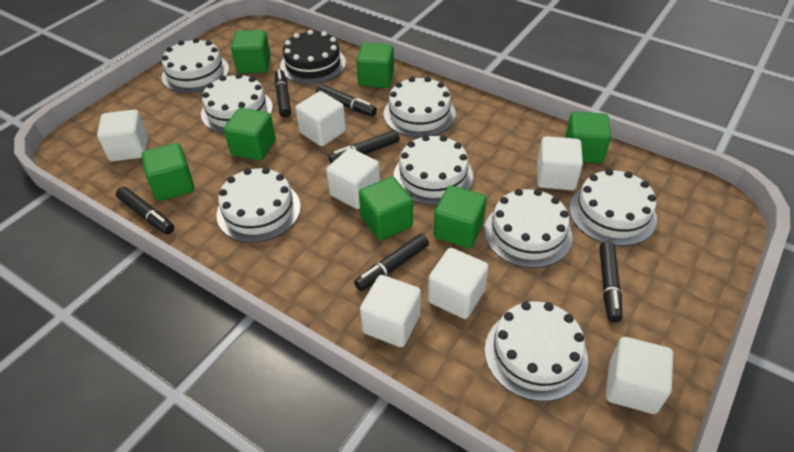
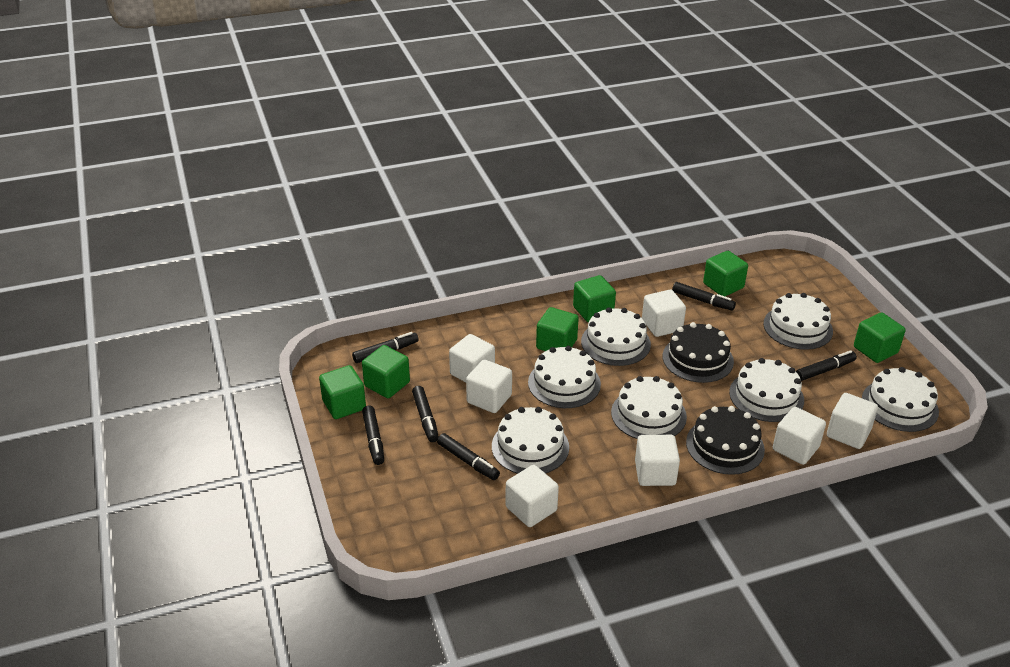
black cake: 1 -> 2
green cube: 7 -> 6
white cake: 8 -> 7

